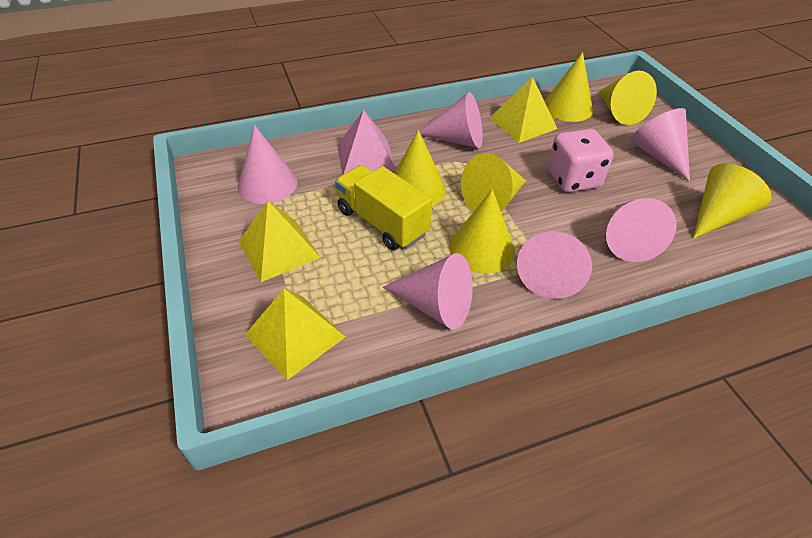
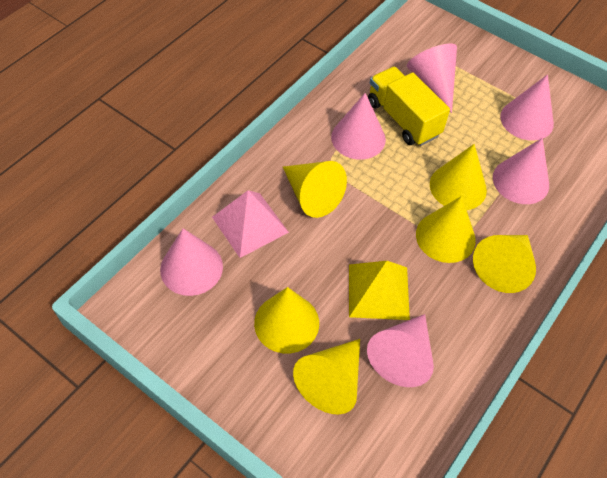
pink dice: 1 -> 0
yellow pyramid: 3 -> 1

